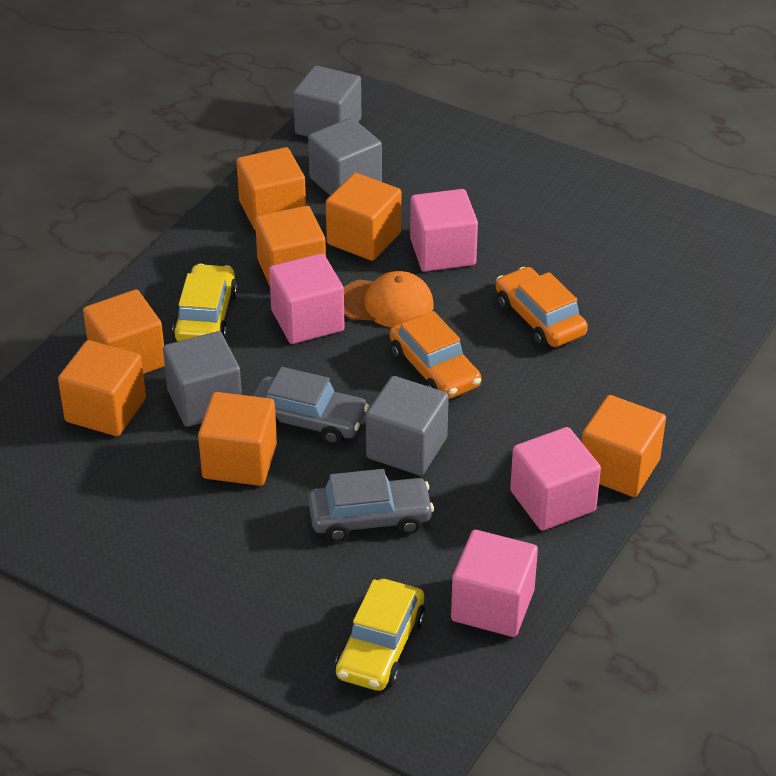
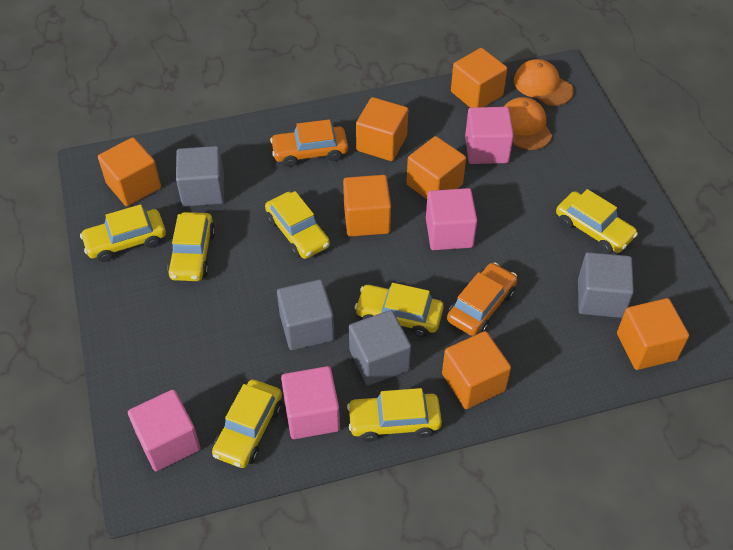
grey car: 2 -> 0
orange cap: 1 -> 2
yellow car: 2 -> 7

